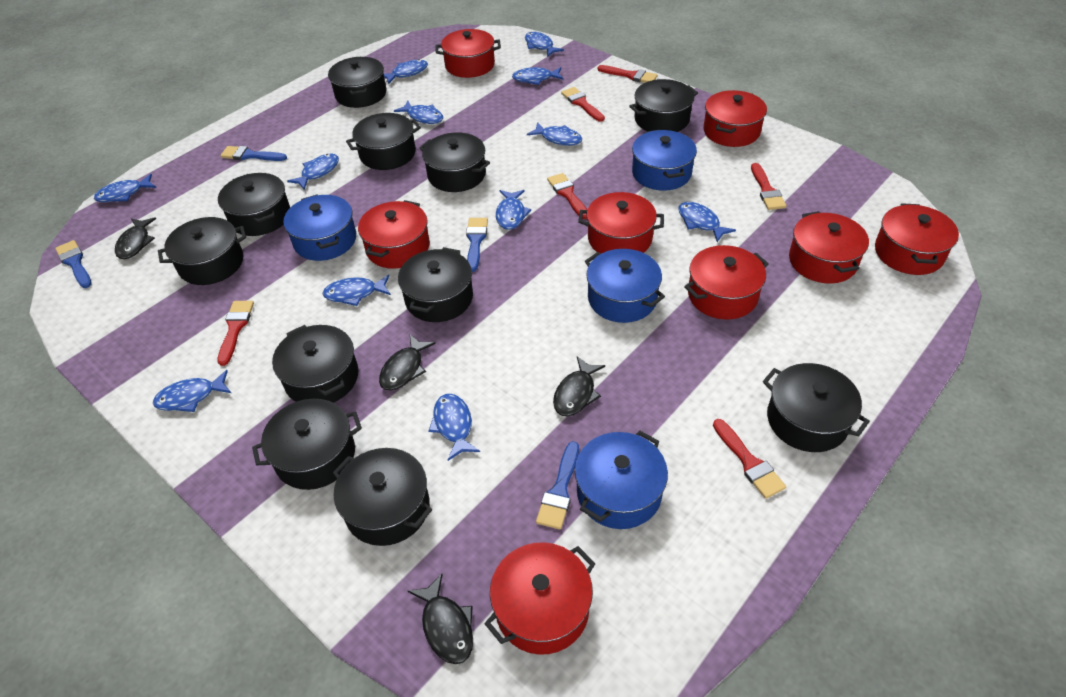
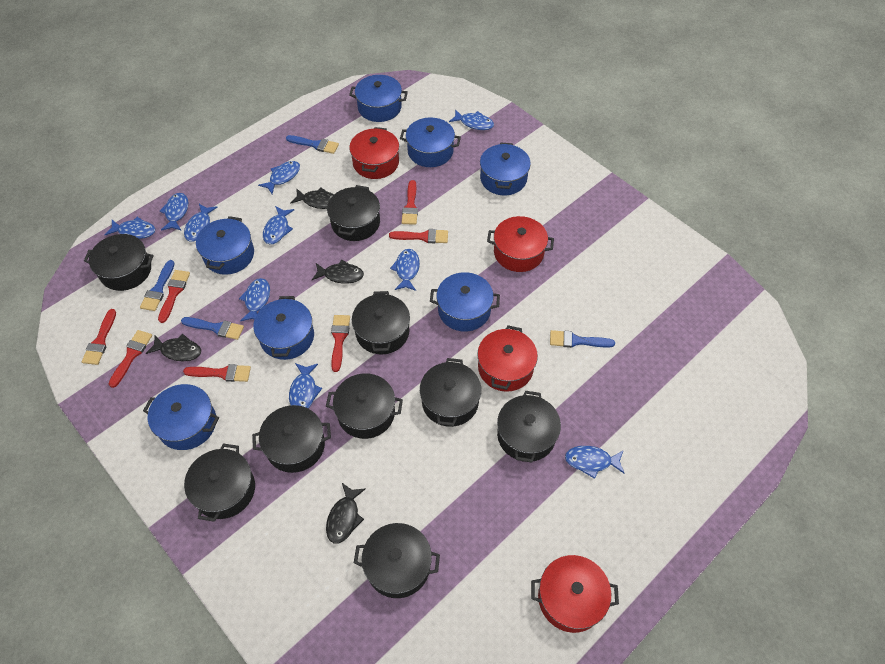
black pot: 11 -> 9
blue fish: 12 -> 10
blue pot: 4 -> 7
red brush: 6 -> 7
red pot: 8 -> 4

